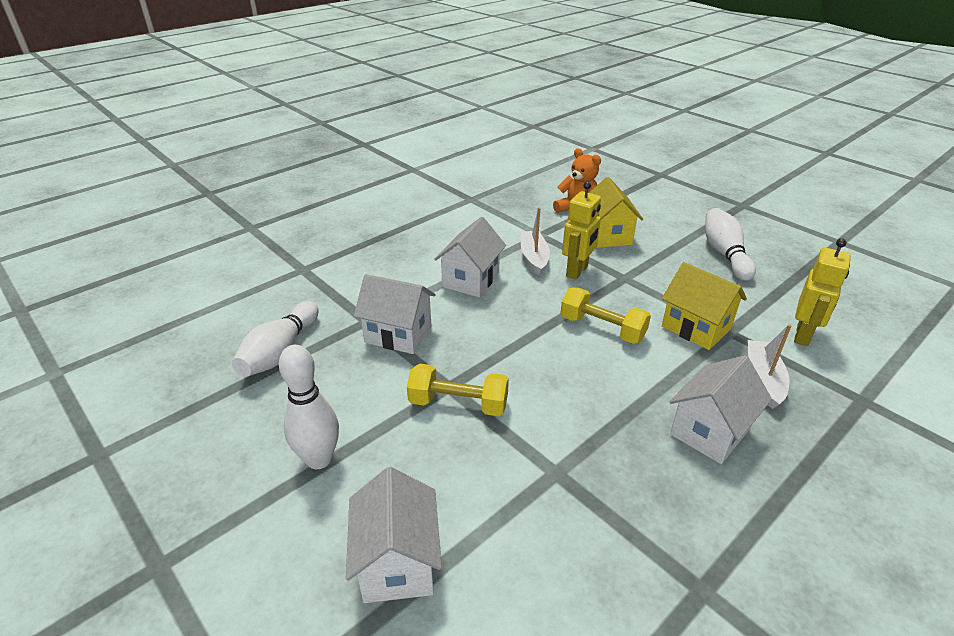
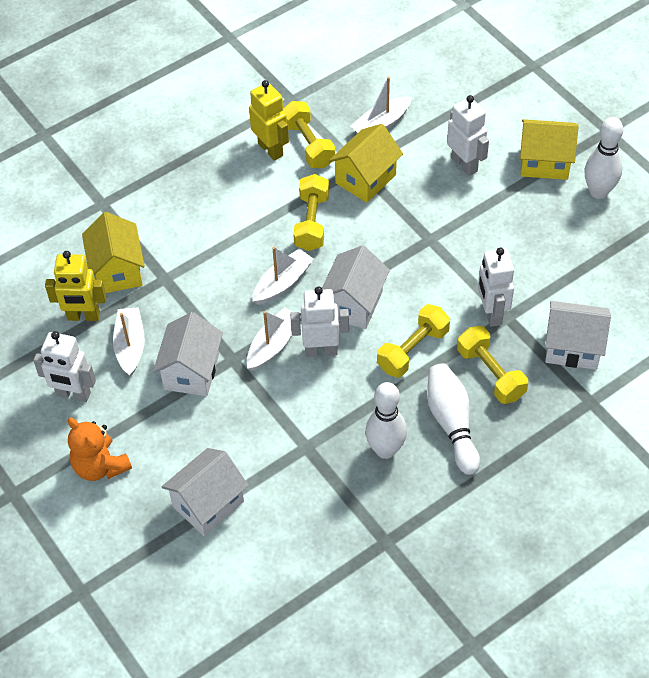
white boat: 2 -> 4
white robot: 0 -> 4
yellow dumbbell: 2 -> 4
yellow house: 2 -> 3

